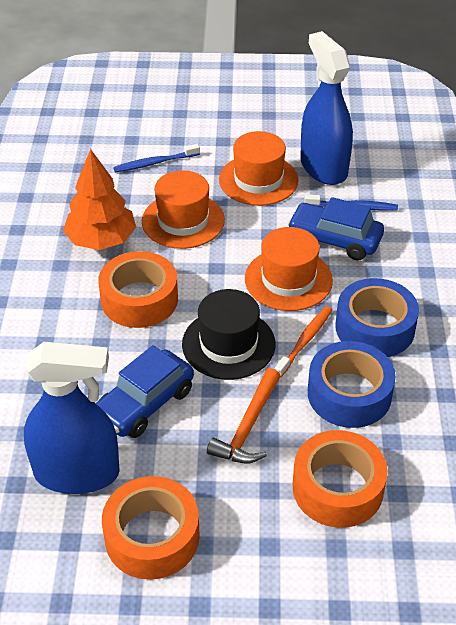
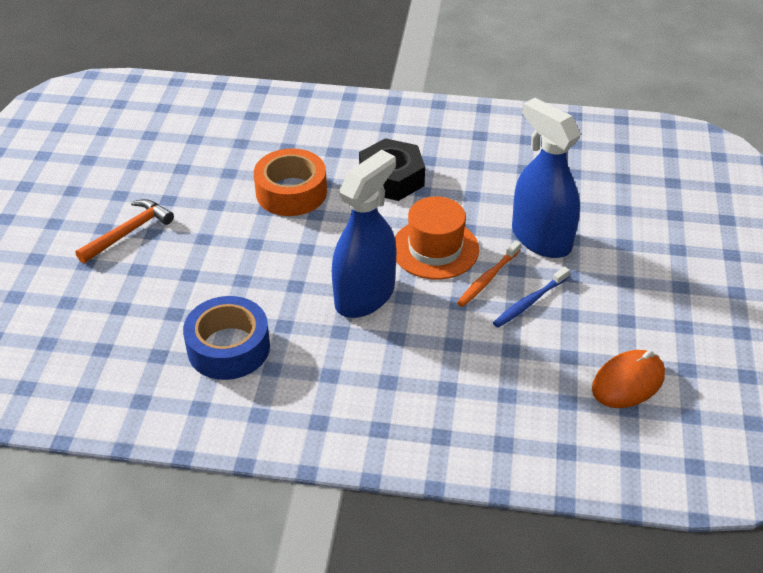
black hat: 1 -> 0
black nut: 0 -> 1
blue car: 2 -> 0
blue tape: 2 -> 1
blue toothbrush: 2 -> 1
orange hat: 3 -> 1
orange mouse: 0 -> 1
orange tape: 3 -> 1
orange tree: 1 -> 0

